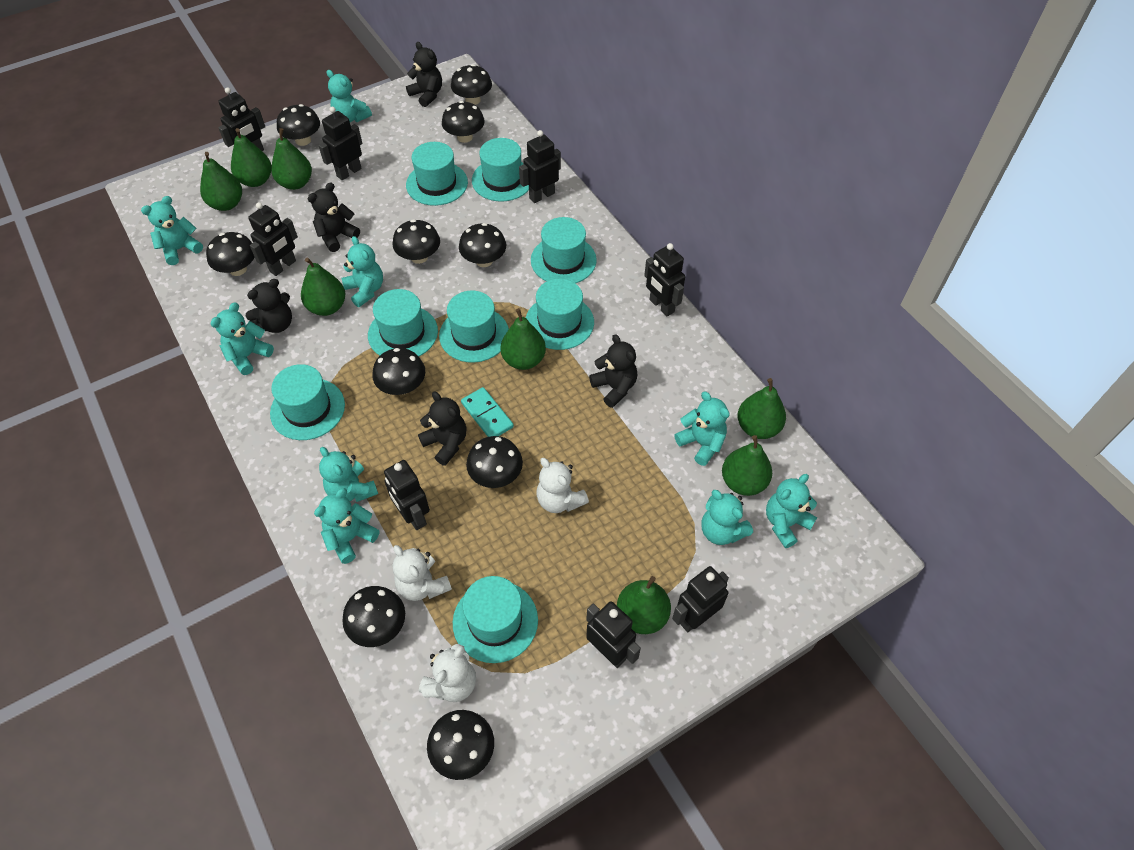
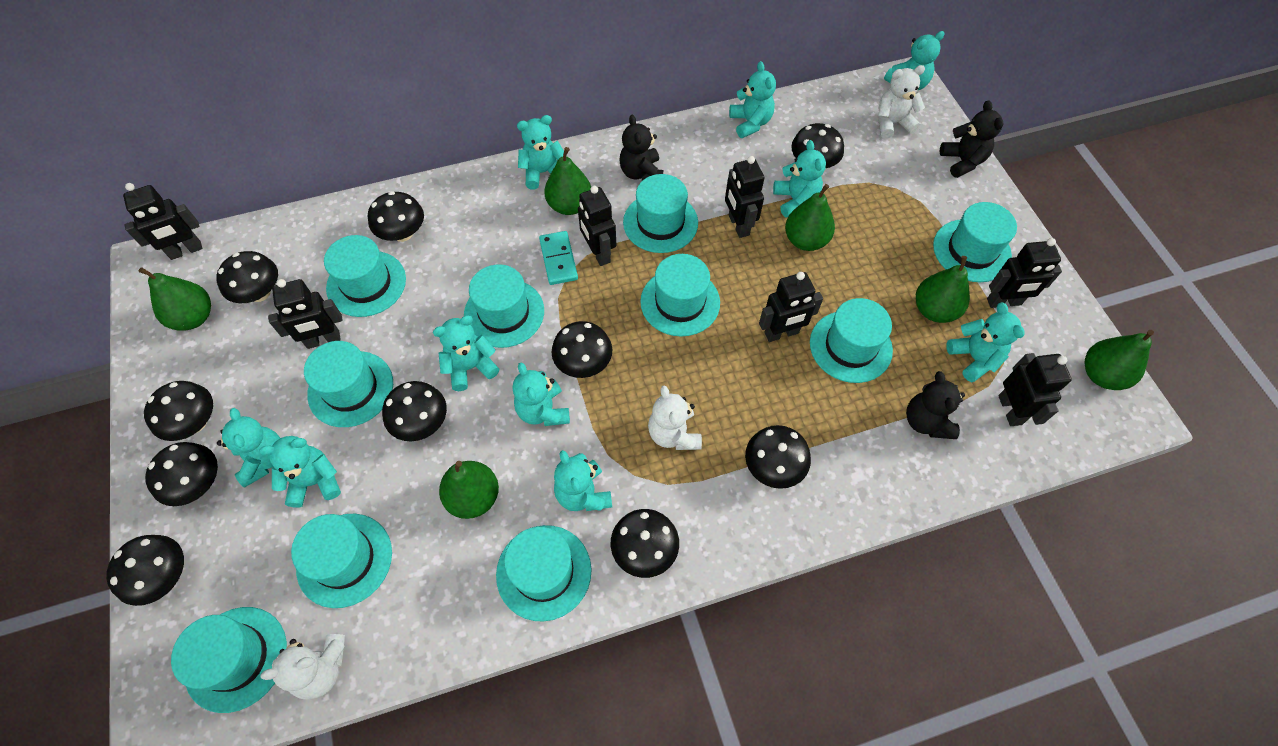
black robot: 8 -> 7
black teddy bear: 5 -> 3
green pear: 8 -> 6
turquoise hat: 8 -> 10
turquoise teddy bear: 9 -> 10

